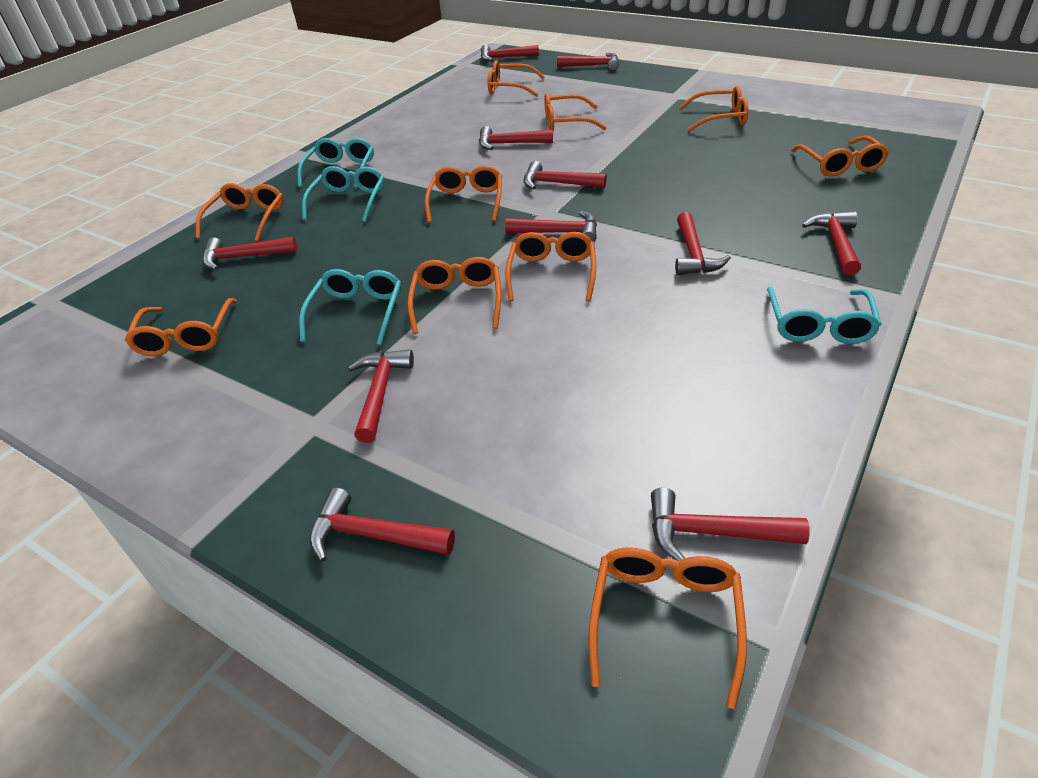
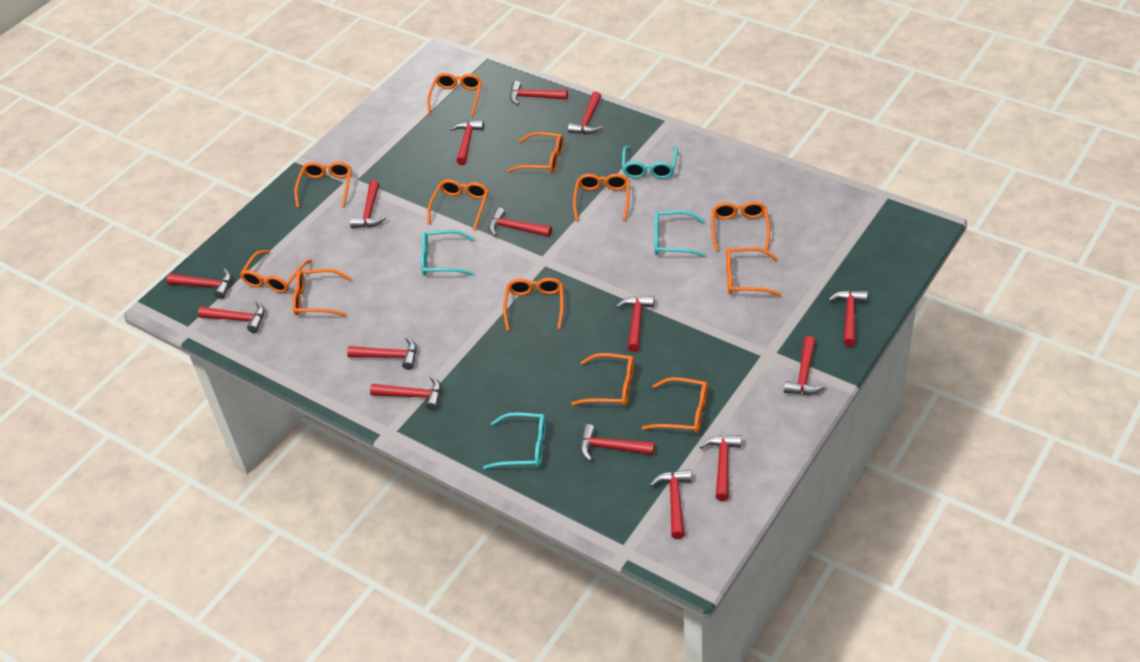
orange glasses: 10 -> 12
red hammer: 11 -> 15

